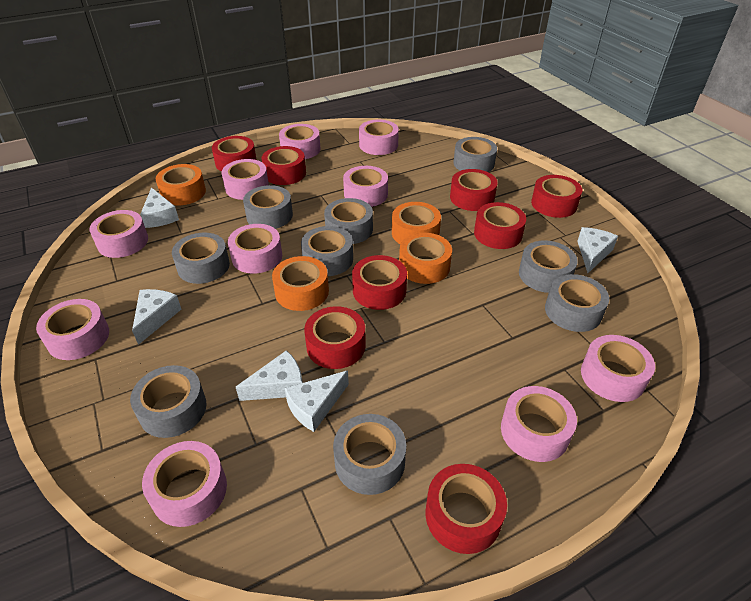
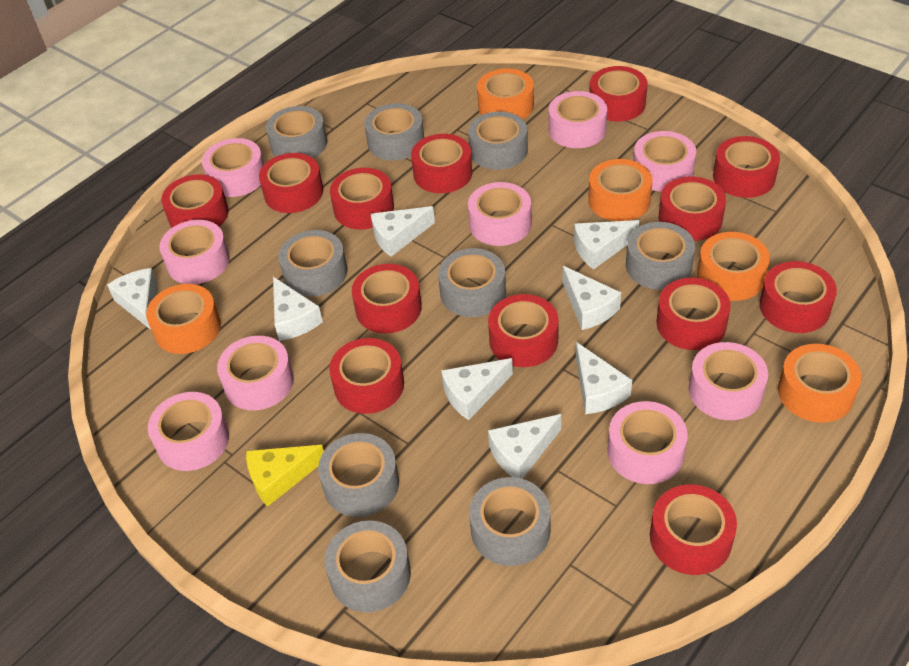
orange tape: 4 -> 5
pink tape: 10 -> 9
red tape: 8 -> 13
white cheese: 5 -> 8
yellow cheese: 0 -> 1

